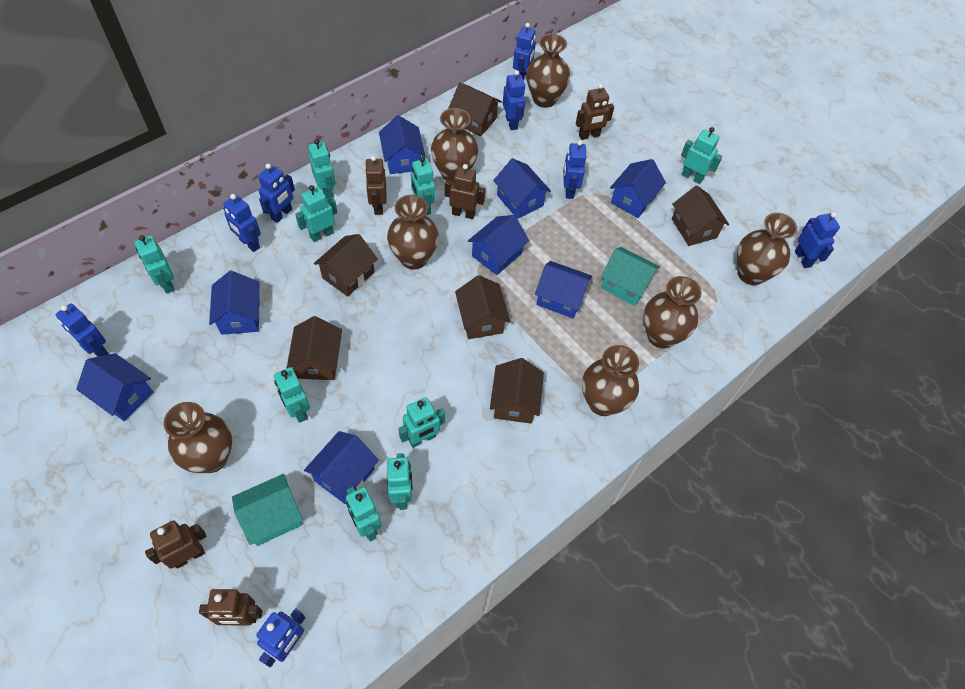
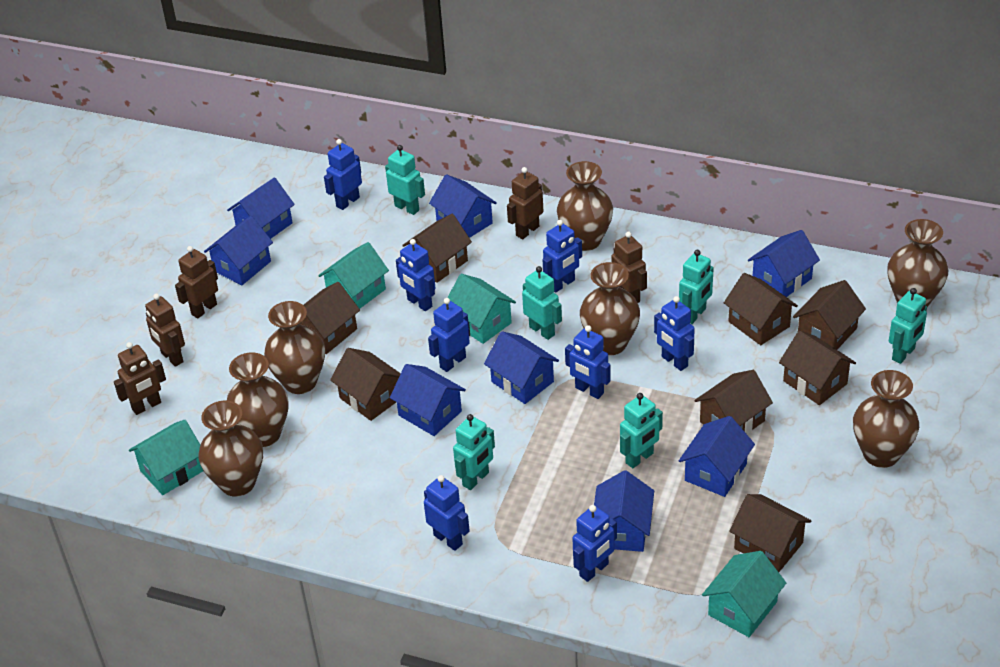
brown house: 6 -> 8
turquoise house: 2 -> 4
turquoise robot: 9 -> 6

